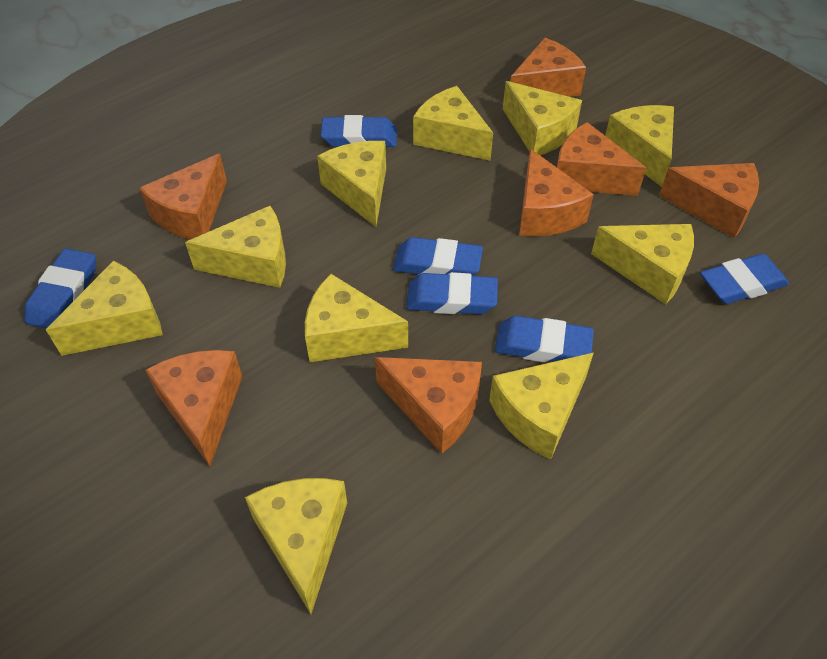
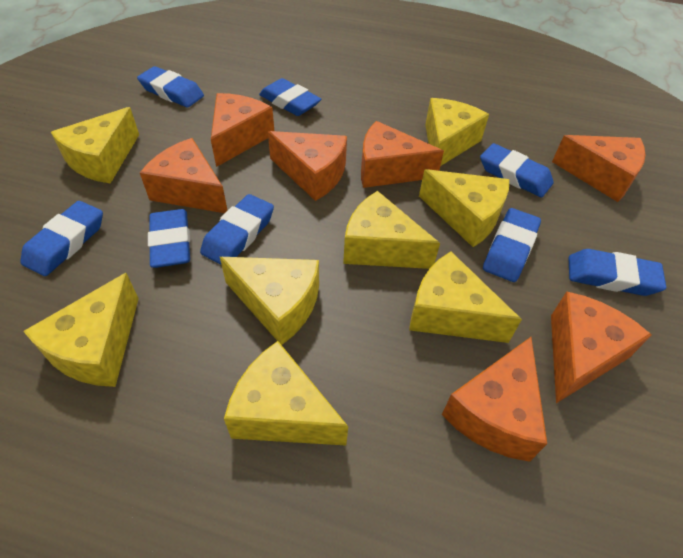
blue eraser: 6 -> 8
yellow cheese: 10 -> 8

